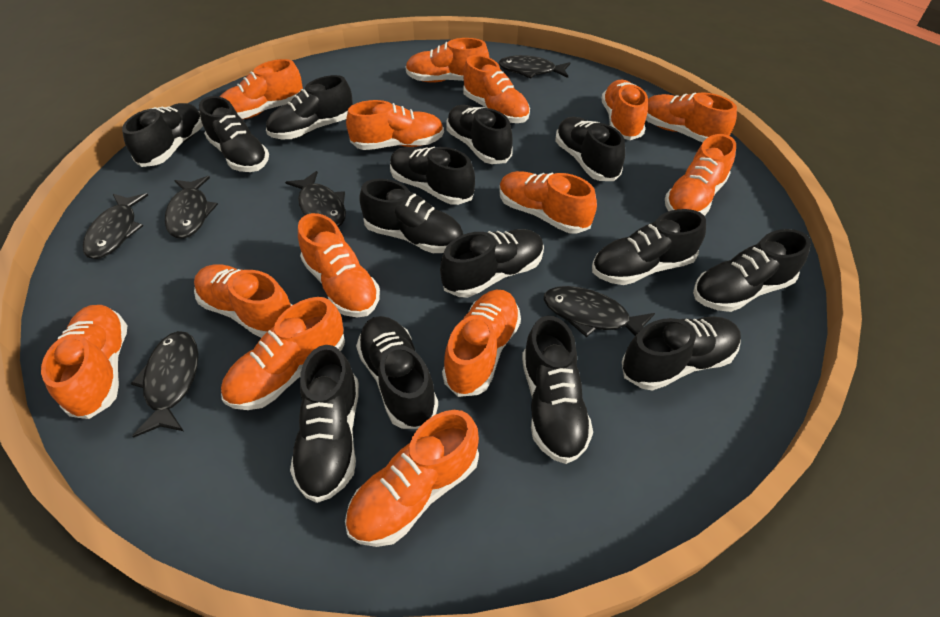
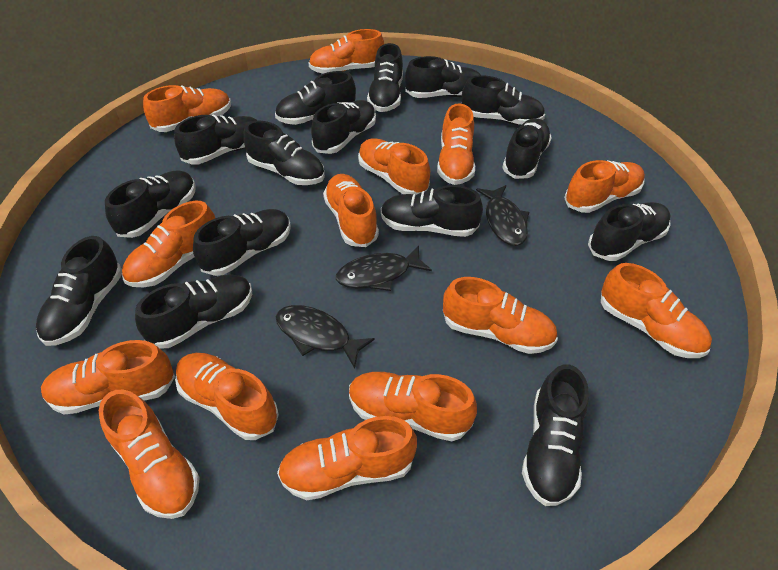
black fish: 6 -> 3
black shoe: 14 -> 15

